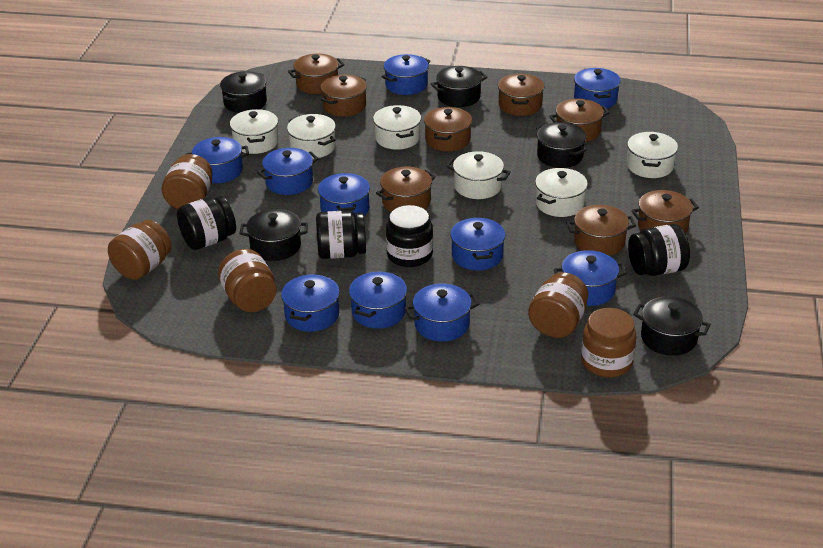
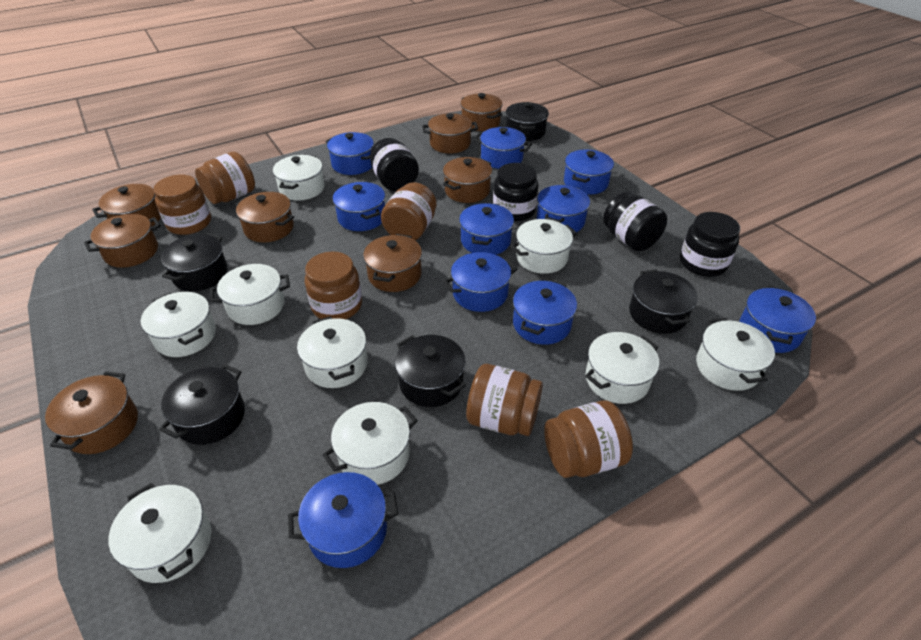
brown jar: 5 -> 6
white pot: 6 -> 9

